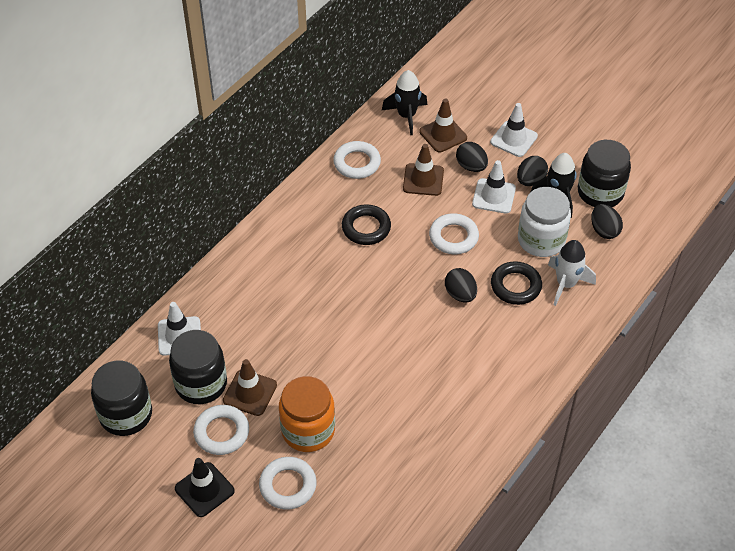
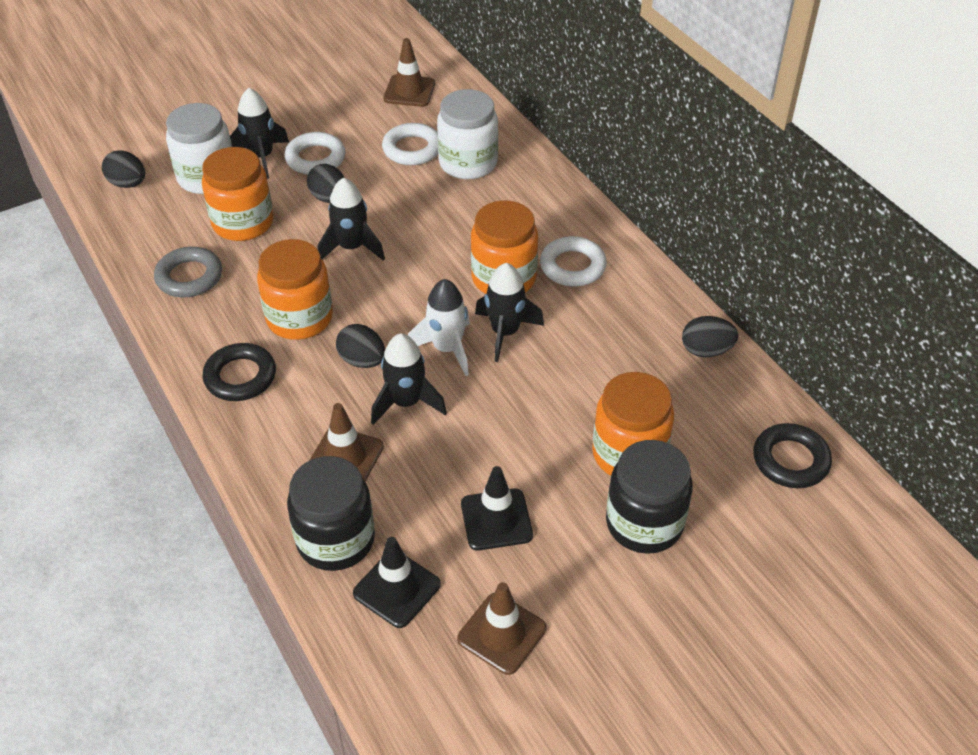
black jar: 3 -> 2
black rocket: 2 -> 4
black traffic cone: 1 -> 2
grey ring: 0 -> 1
orange jar: 1 -> 4
white jar: 1 -> 2
white ring: 4 -> 3
white traffic cone: 3 -> 0

